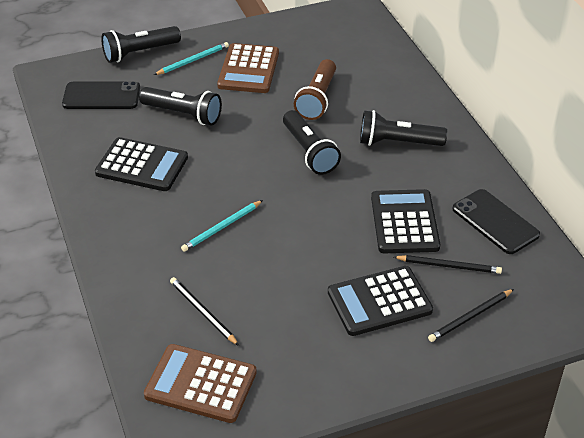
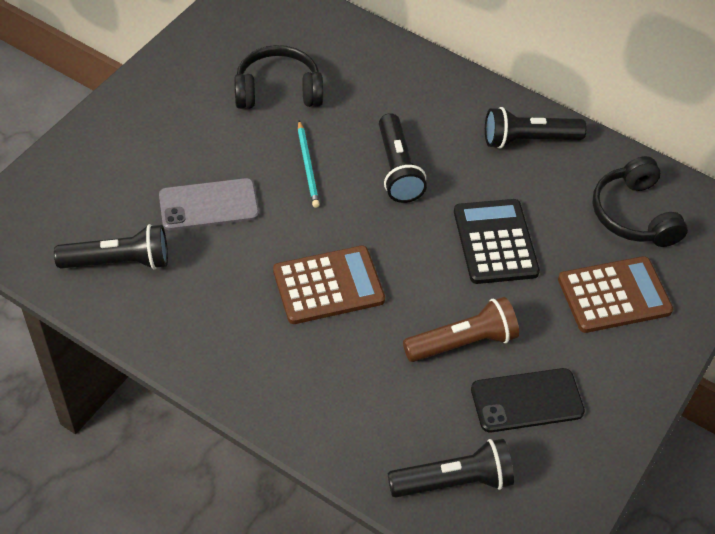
black calculator: 3 -> 1
black headphones: 0 -> 2
black pencil: 3 -> 0
black phone: 2 -> 1
grey phone: 0 -> 1
turquoise pencil: 2 -> 1

